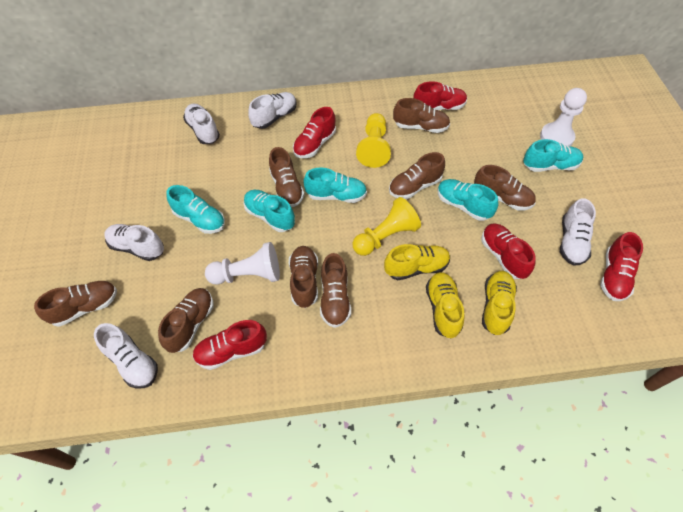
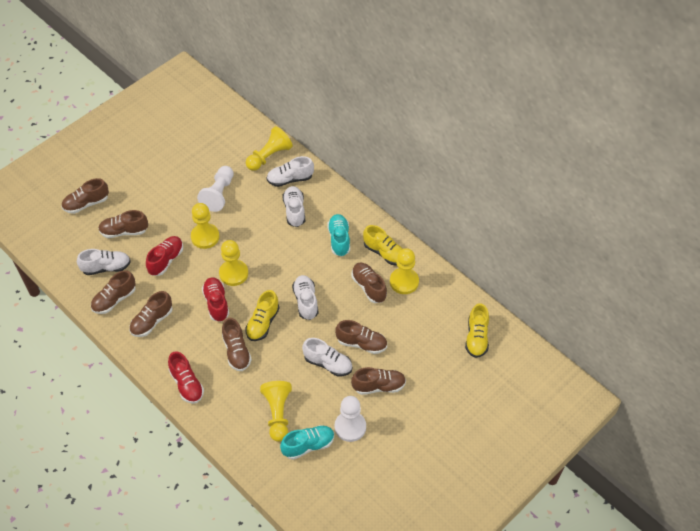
red shoe: 5 -> 3
turquoise shoe: 5 -> 2
yellow pawn: 2 -> 5

